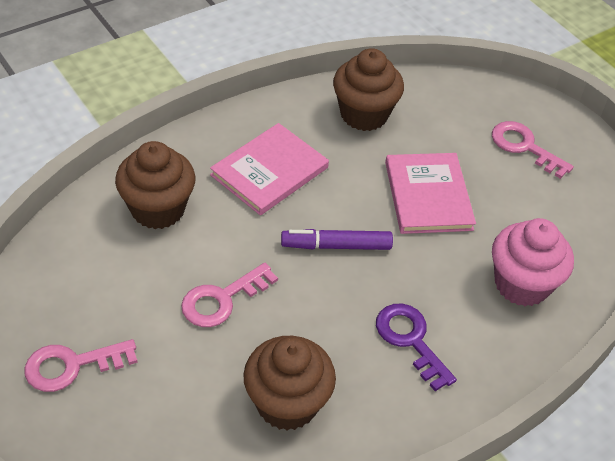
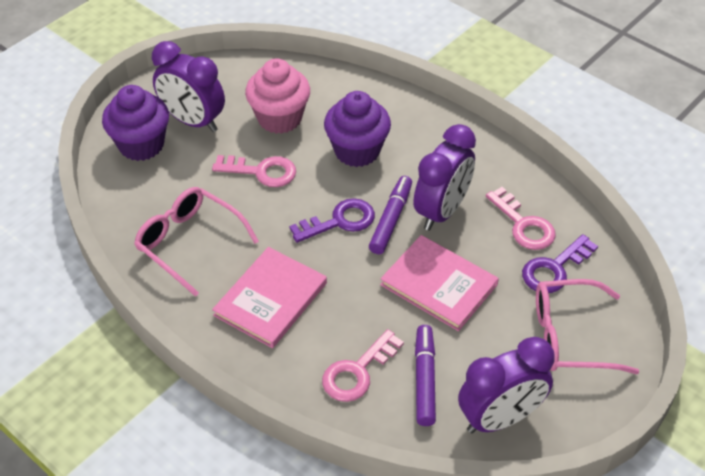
brown cupcake: 3 -> 0
pink glasses: 0 -> 2
purple clock: 0 -> 3
purple cupcake: 0 -> 2
purple key: 1 -> 2
purple marker: 1 -> 2

